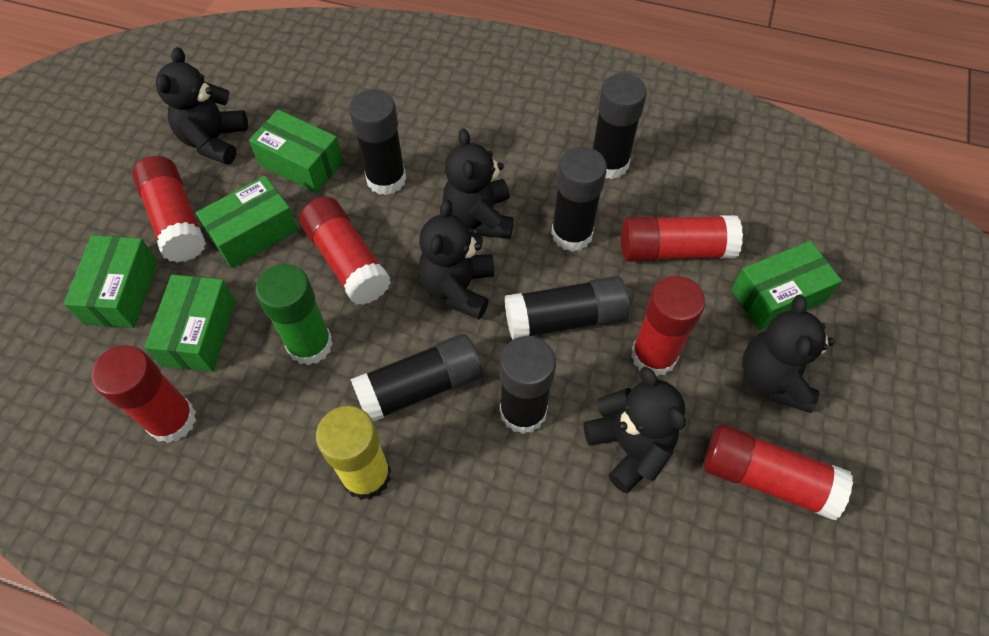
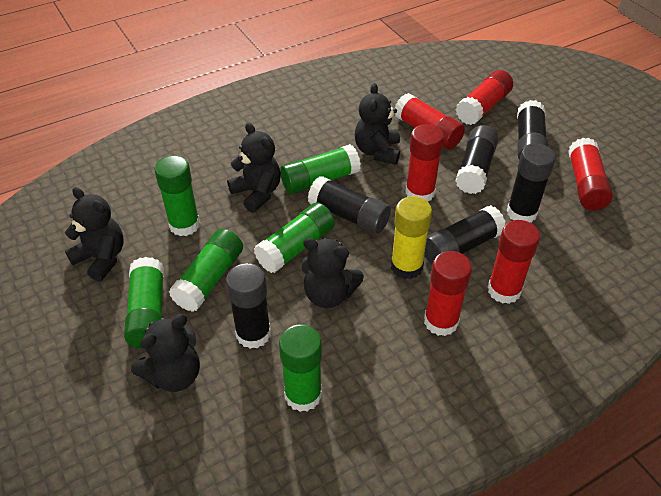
green box: 5 -> 0
green glue stick: 1 -> 6

